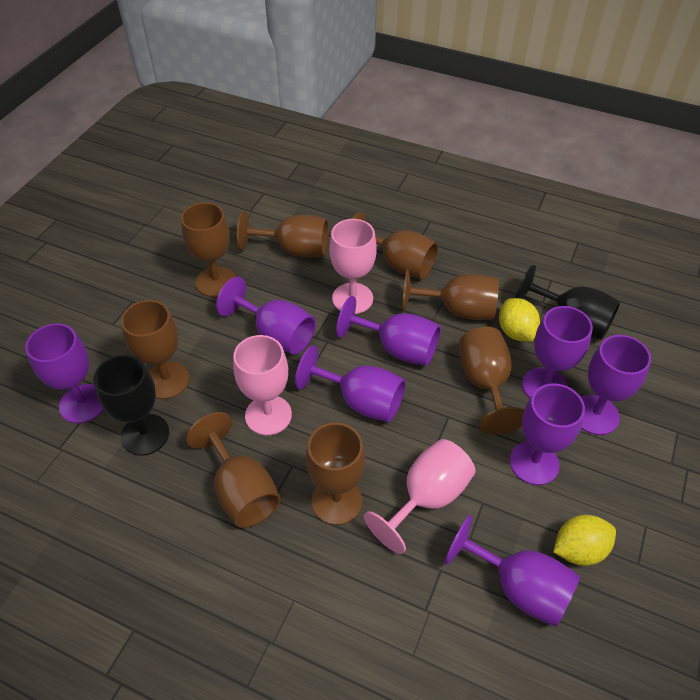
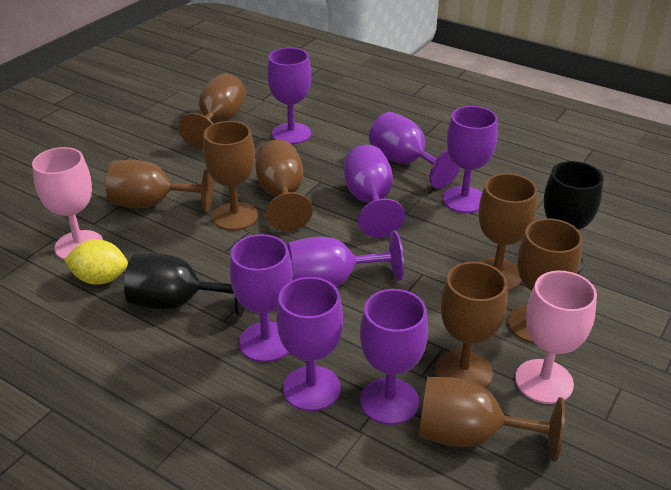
pink goblet: 3 -> 2
yellow lemon: 2 -> 1

